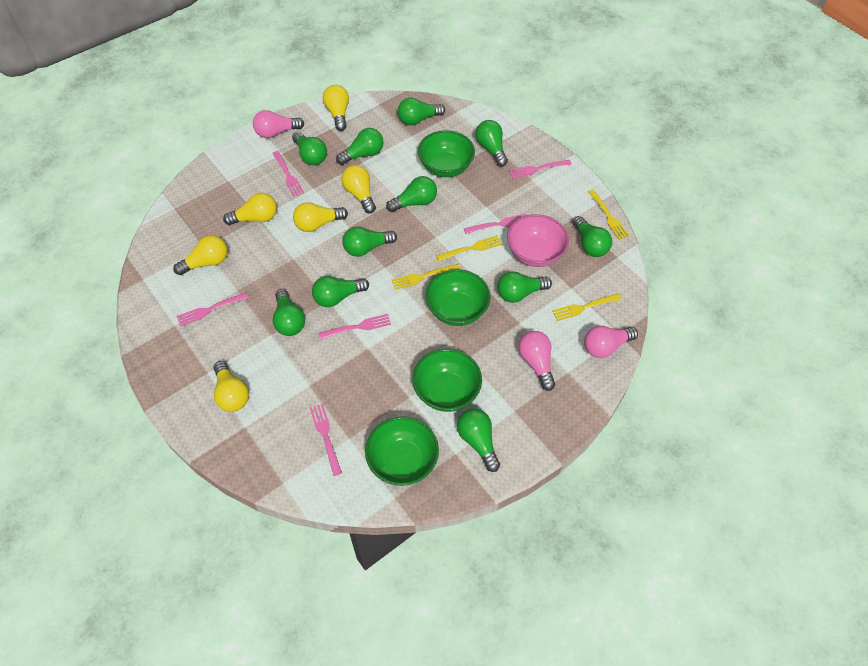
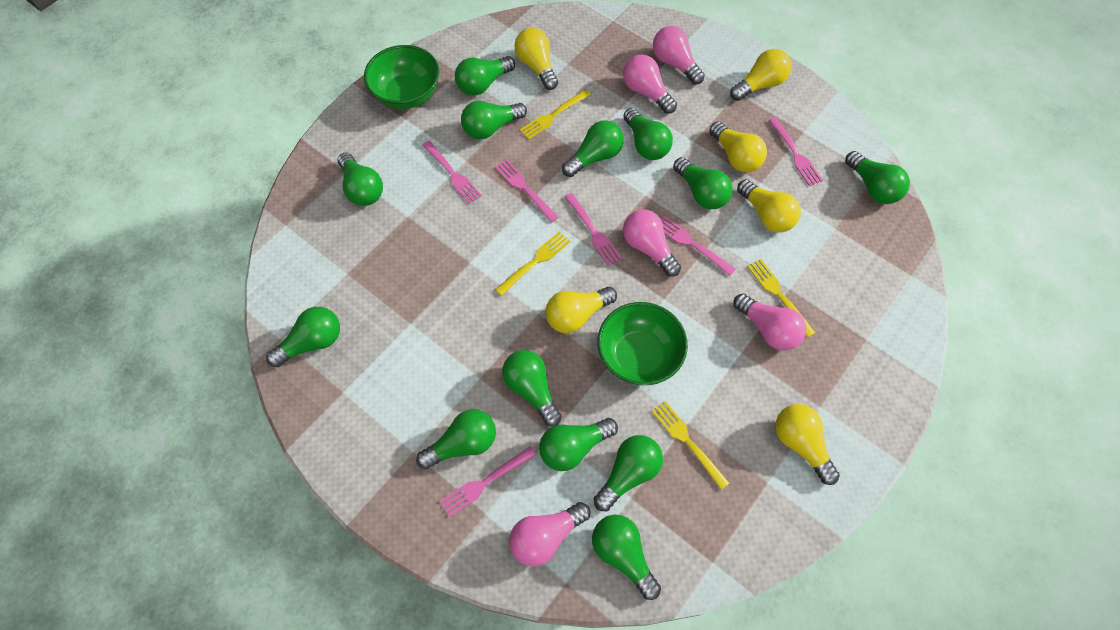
green bowl: 4 -> 2
green light bulb: 11 -> 13
pink bowl: 1 -> 0
pink light bulb: 3 -> 5

